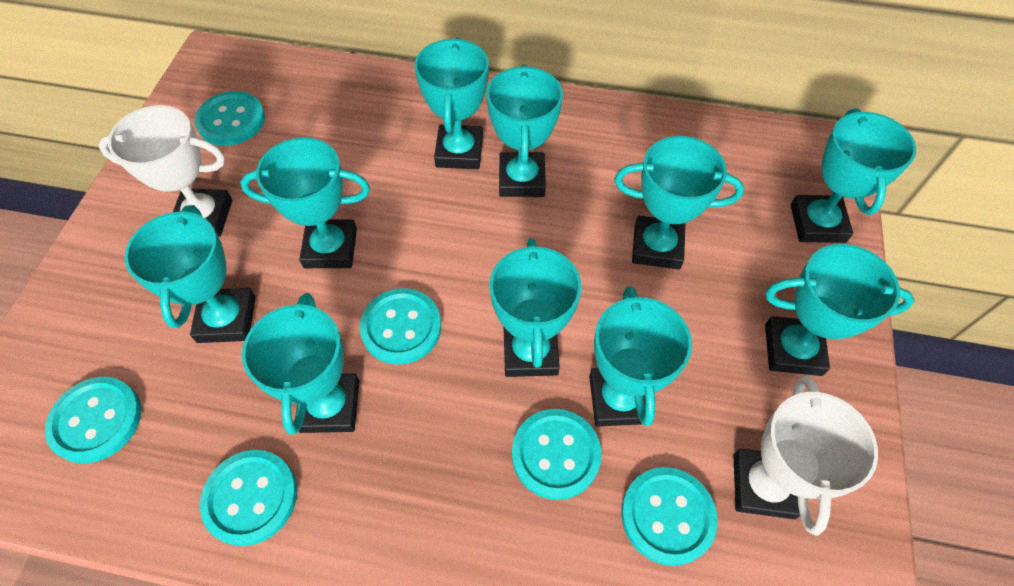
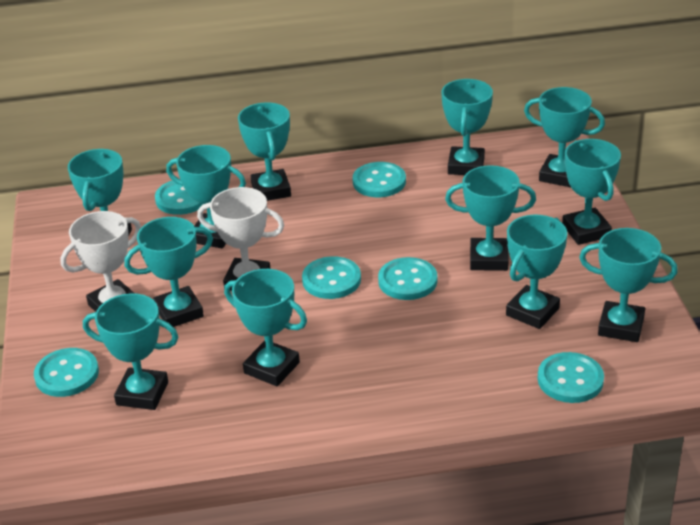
turquoise trophy: 10 -> 12

